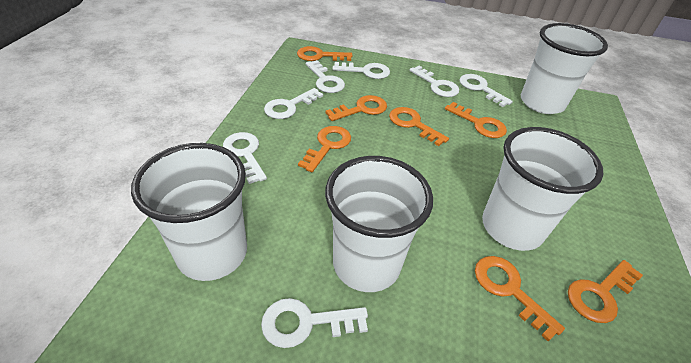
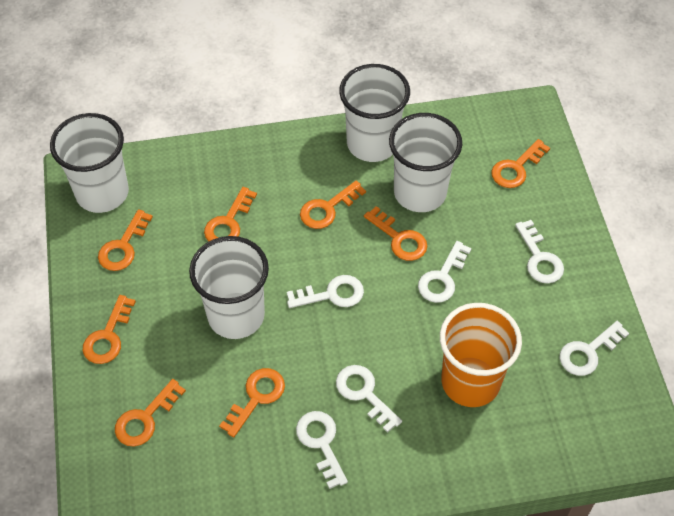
orange cup: 0 -> 1
orange key: 7 -> 8
white key: 7 -> 6

